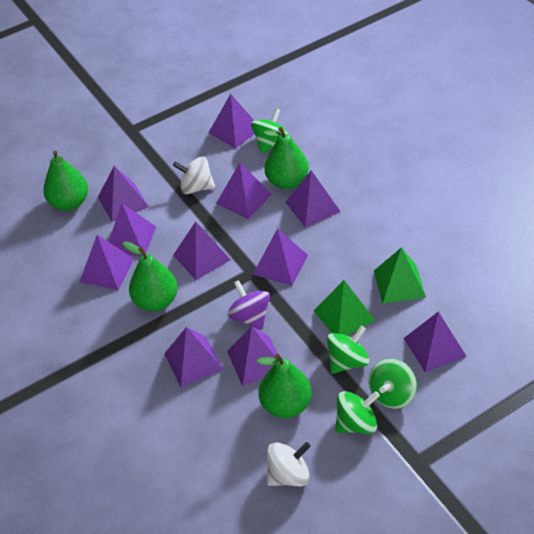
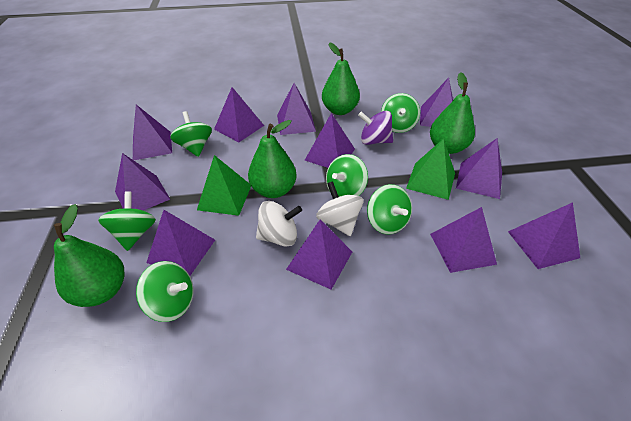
green spinning top: 4 -> 6

